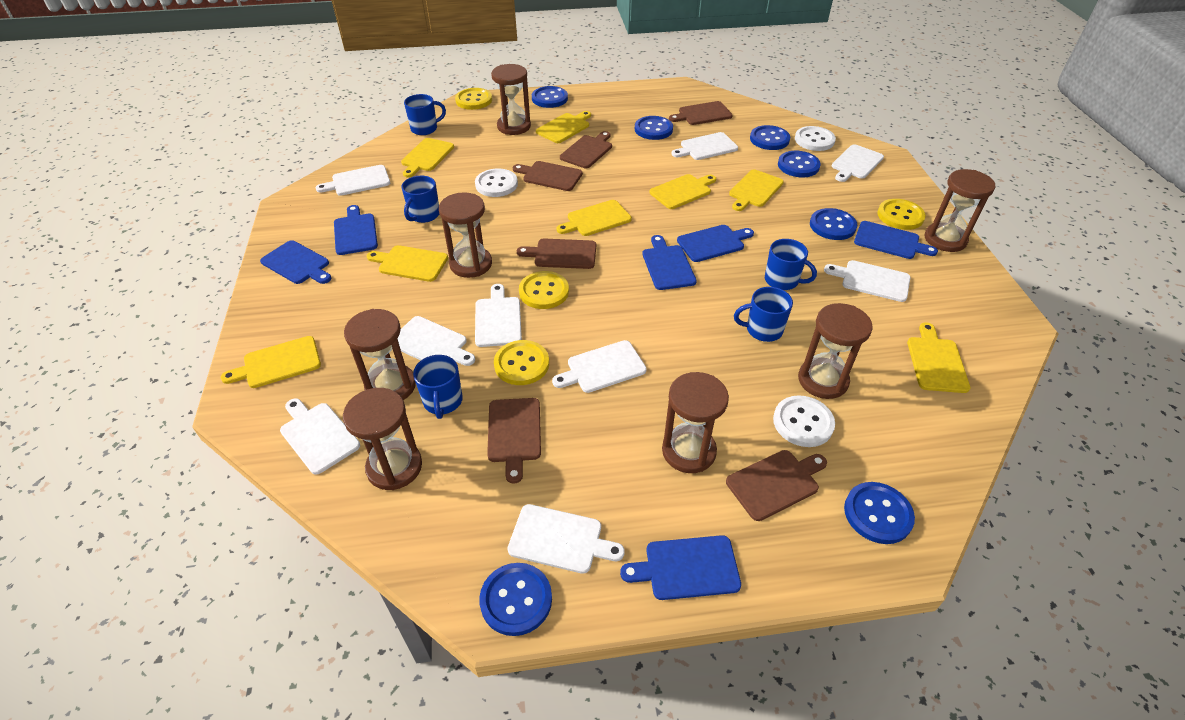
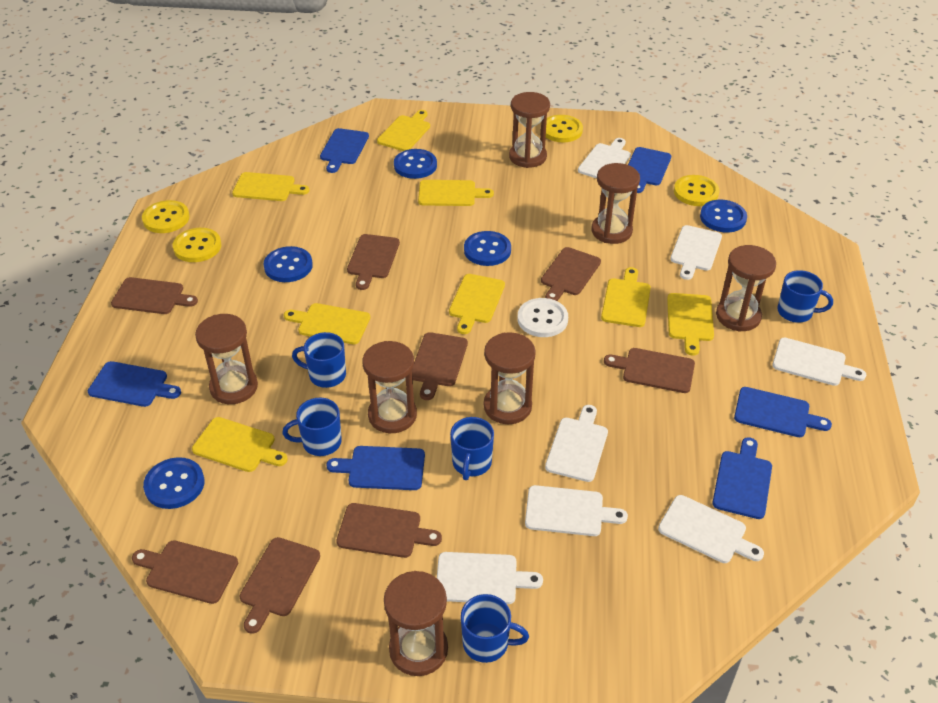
blue button: 7 -> 5
brown cutting board: 6 -> 8
white button: 3 -> 1
white cutting board: 9 -> 7

